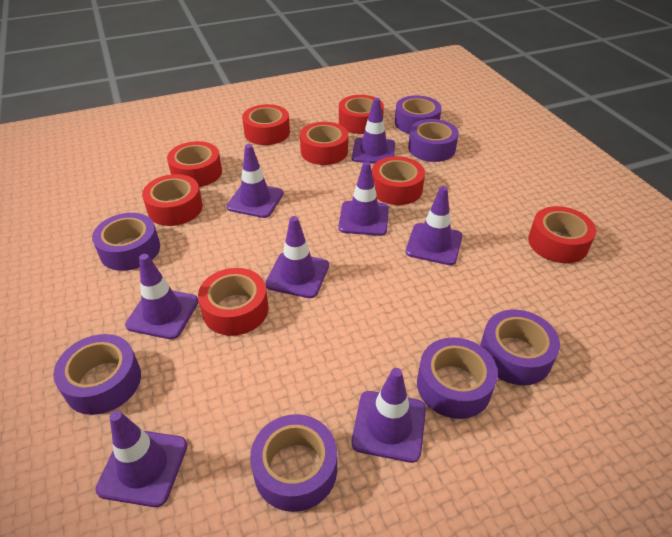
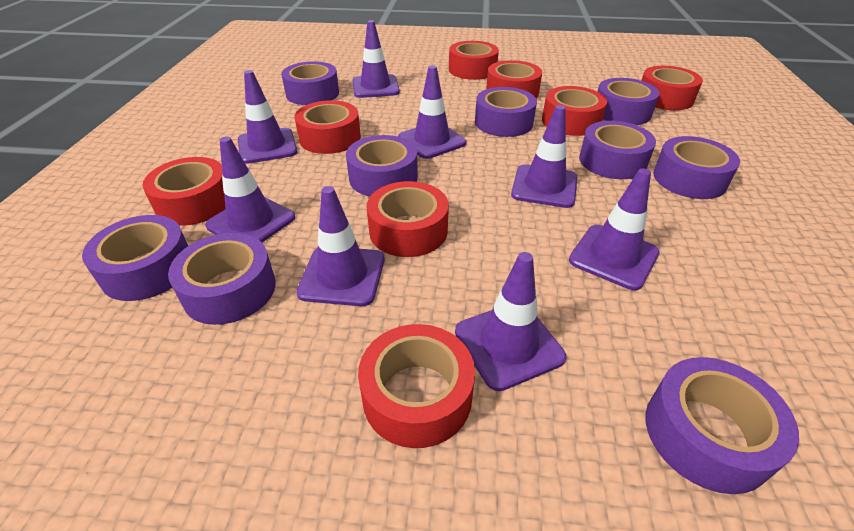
purple tape: 7 -> 9

